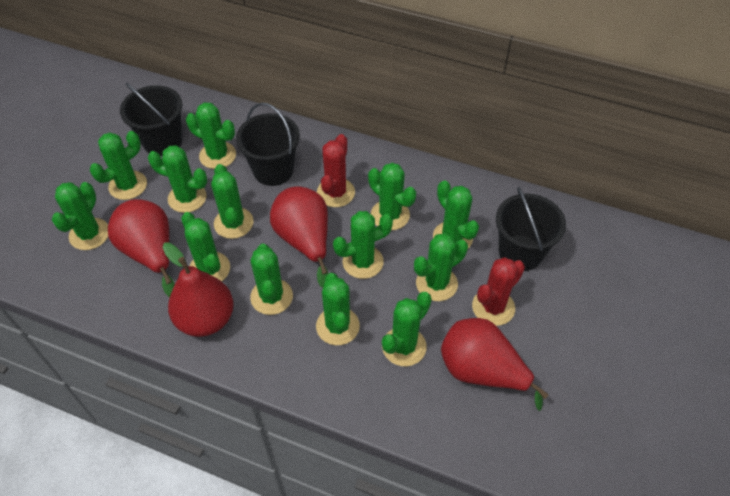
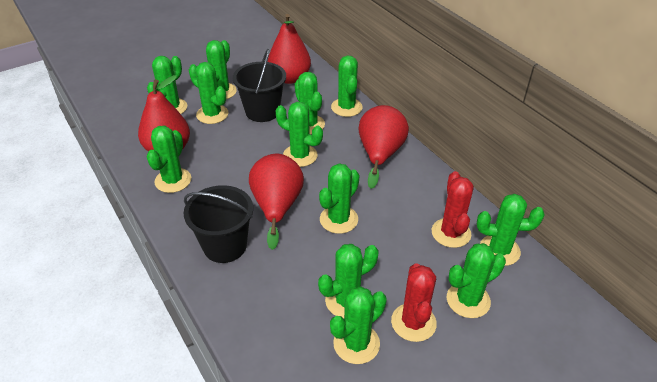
black bucket: 3 -> 2
green cactus: 13 -> 12

